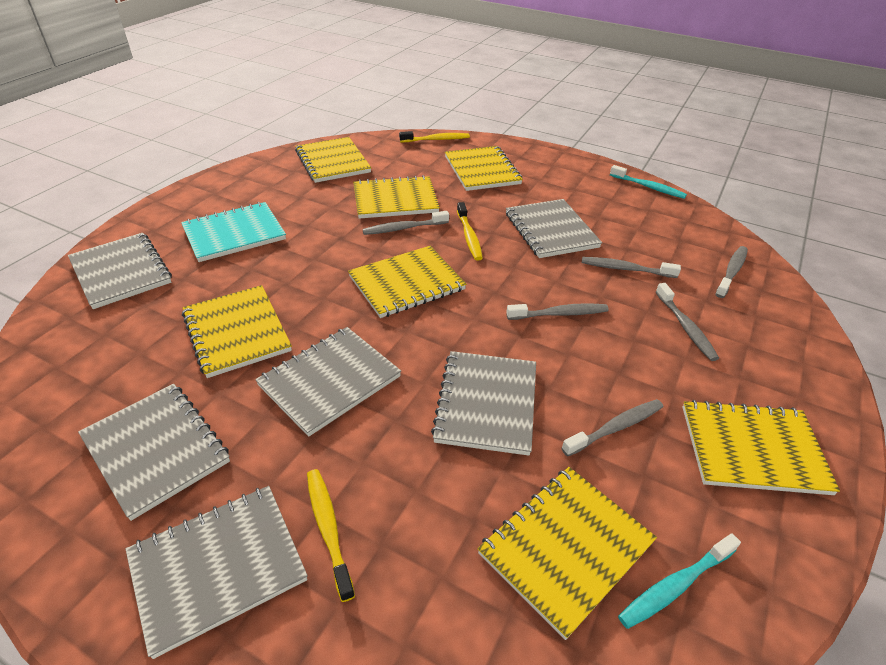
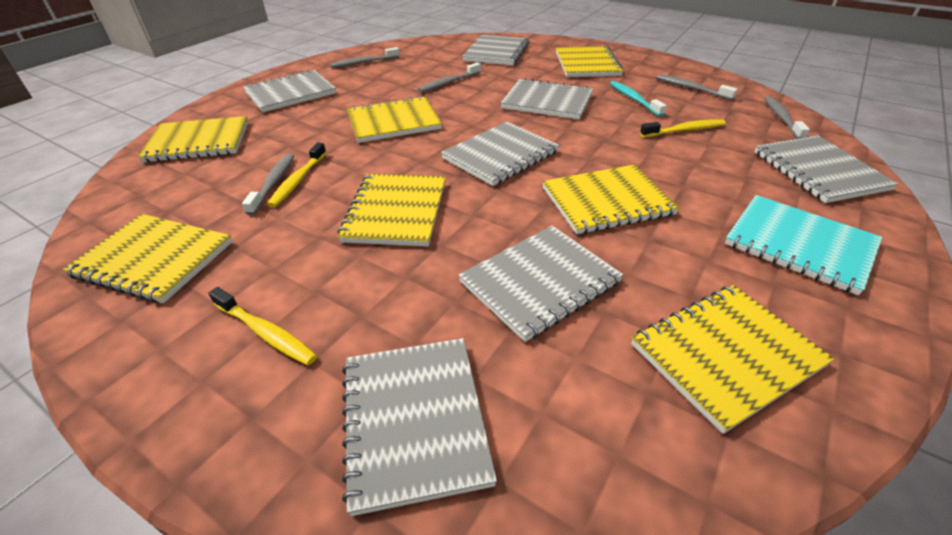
grey notebook: 6 -> 7
grey toothbrush: 6 -> 5
turquoise toothbrush: 2 -> 1

